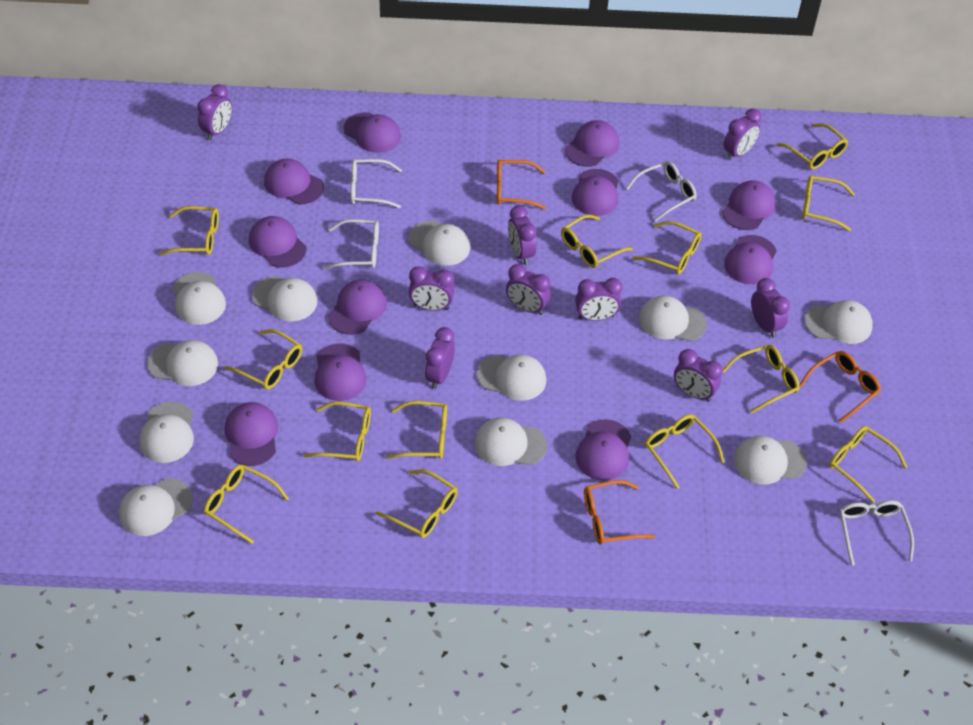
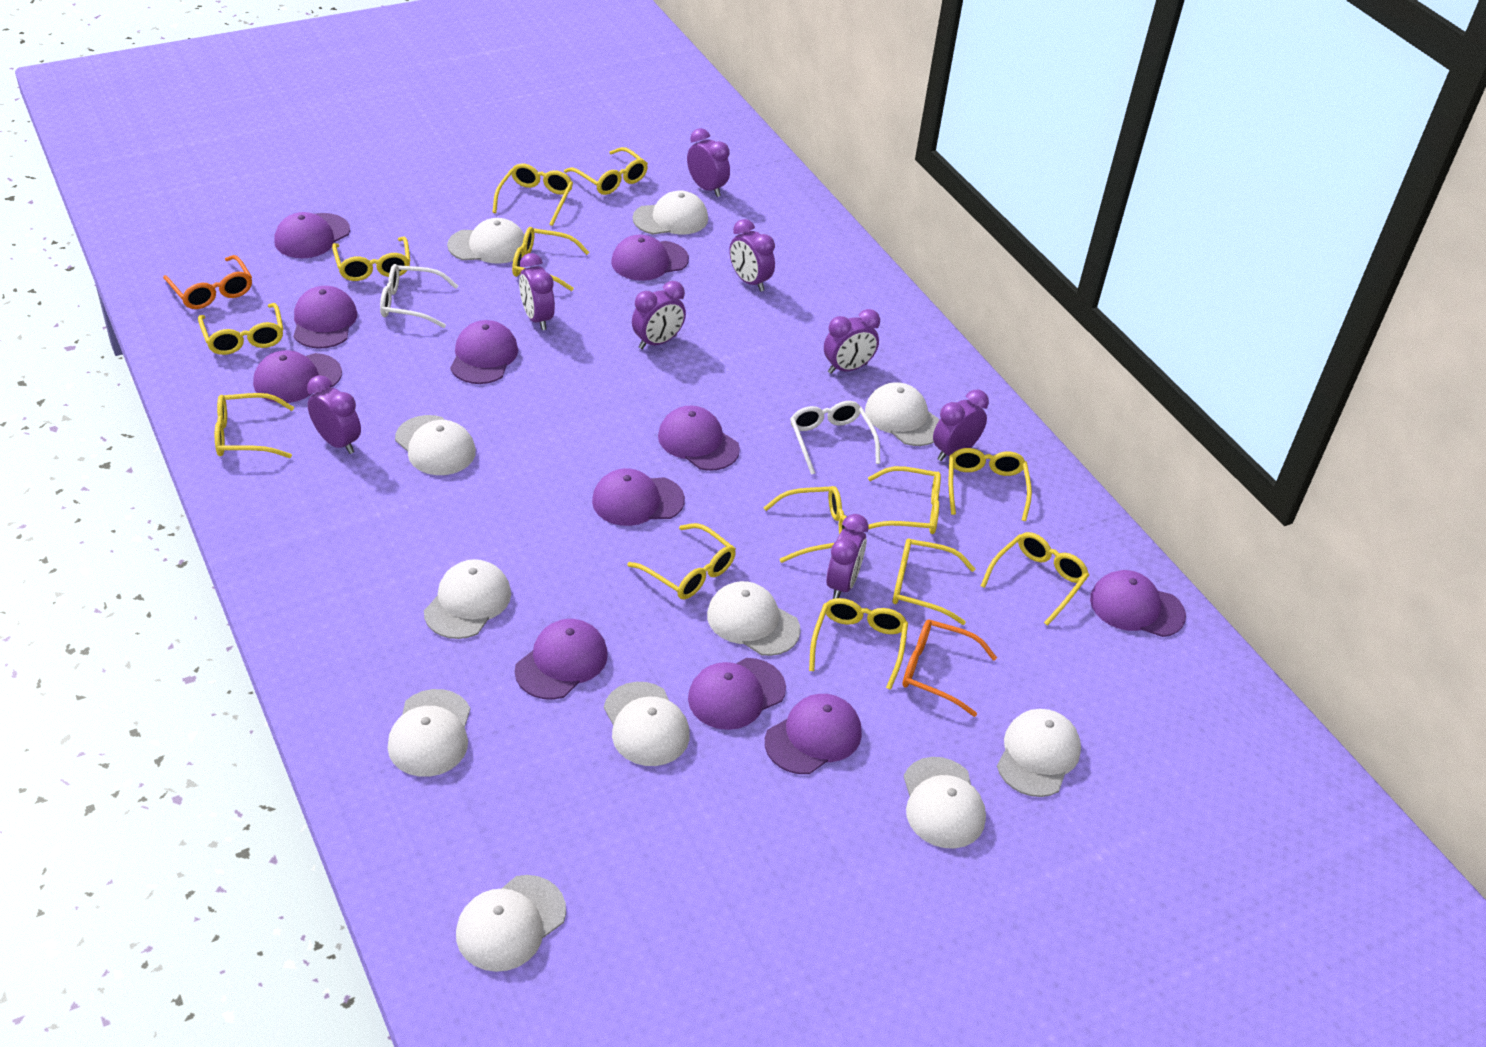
orange glasses: 3 -> 2
purple clock: 9 -> 8
white glasses: 4 -> 2

